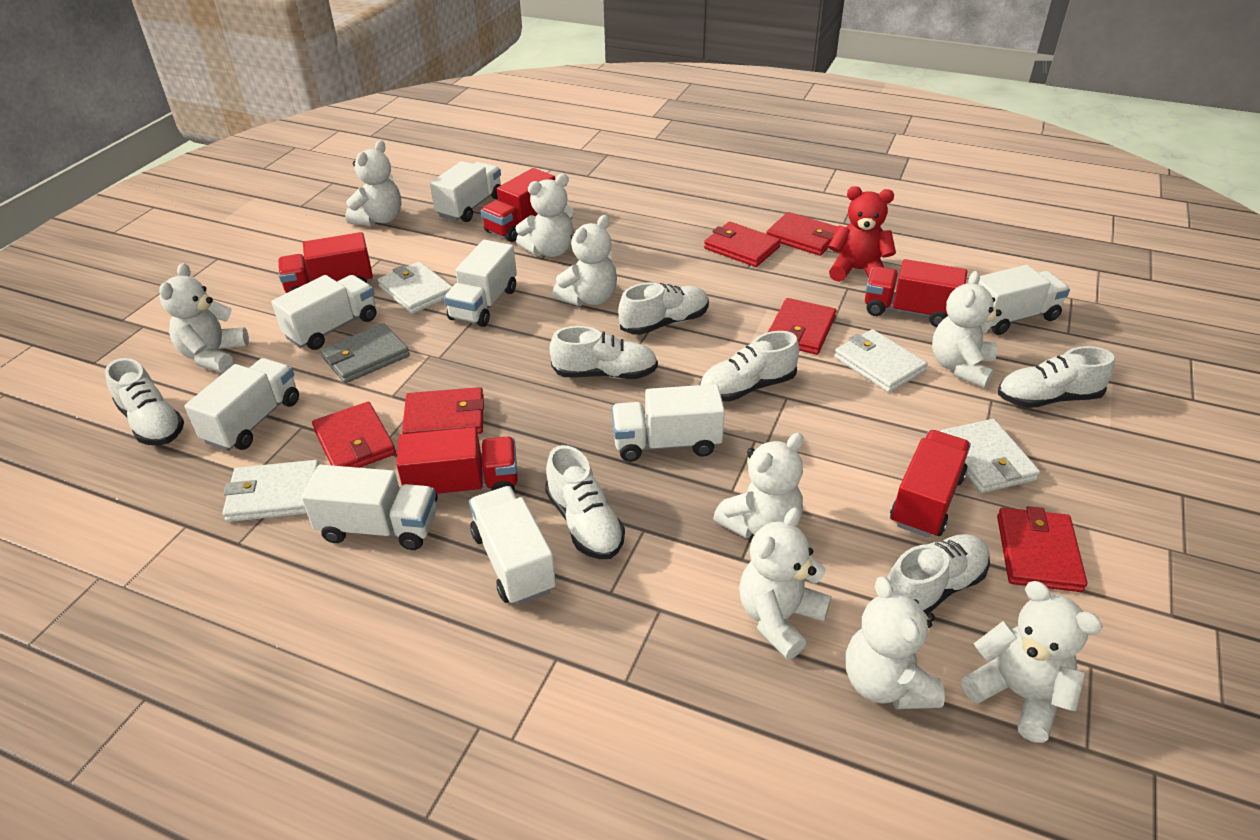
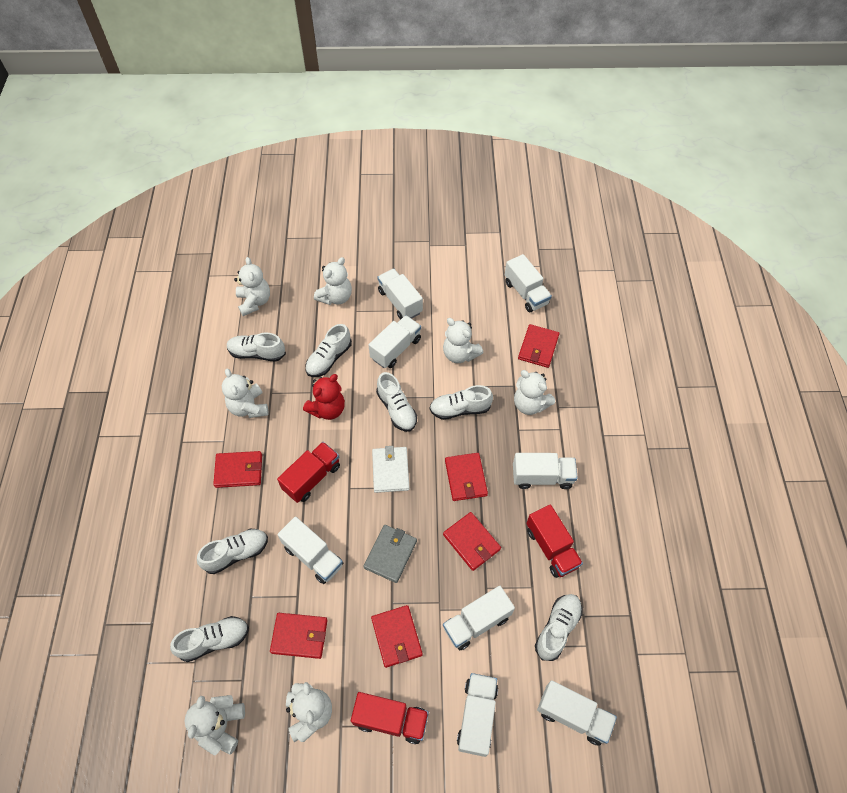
red truck: 5 -> 3
white teddy bear: 9 -> 7
white wallet: 4 -> 1

